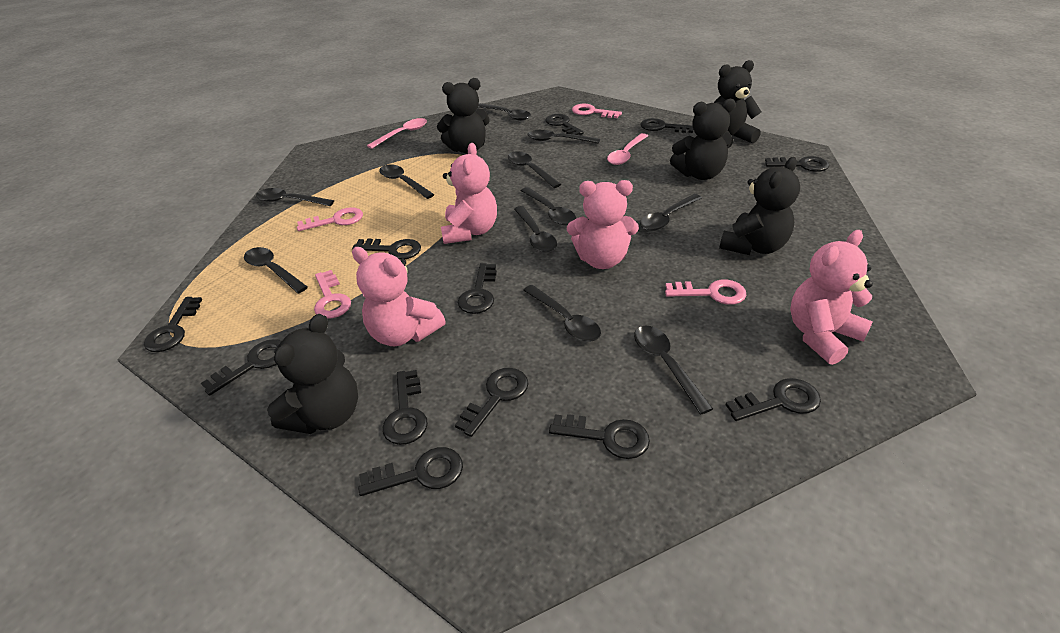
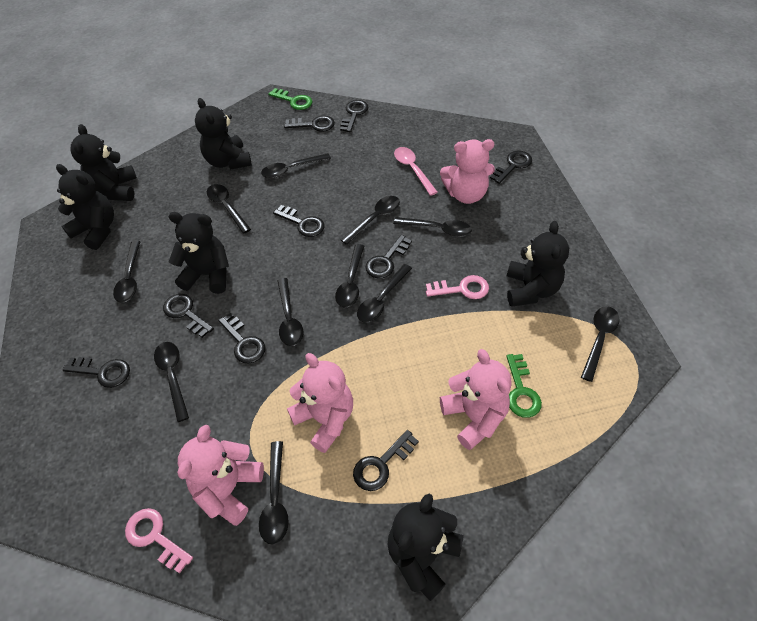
black key: 12 -> 9
black teddy bear: 5 -> 6
green key: 0 -> 2
pink key: 4 -> 2
pink spoon: 2 -> 1

